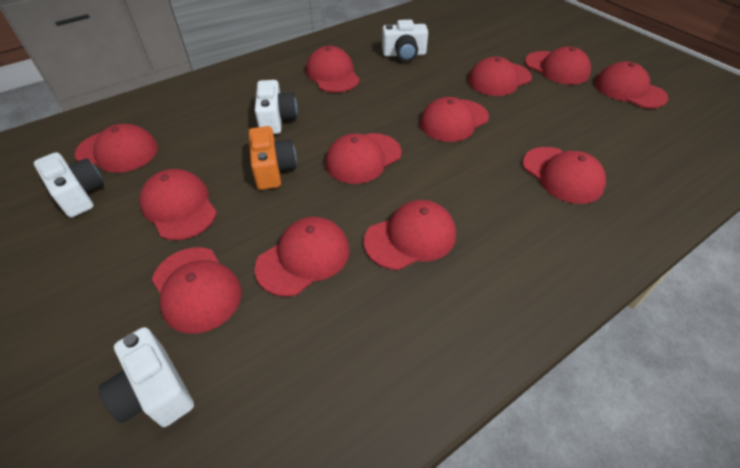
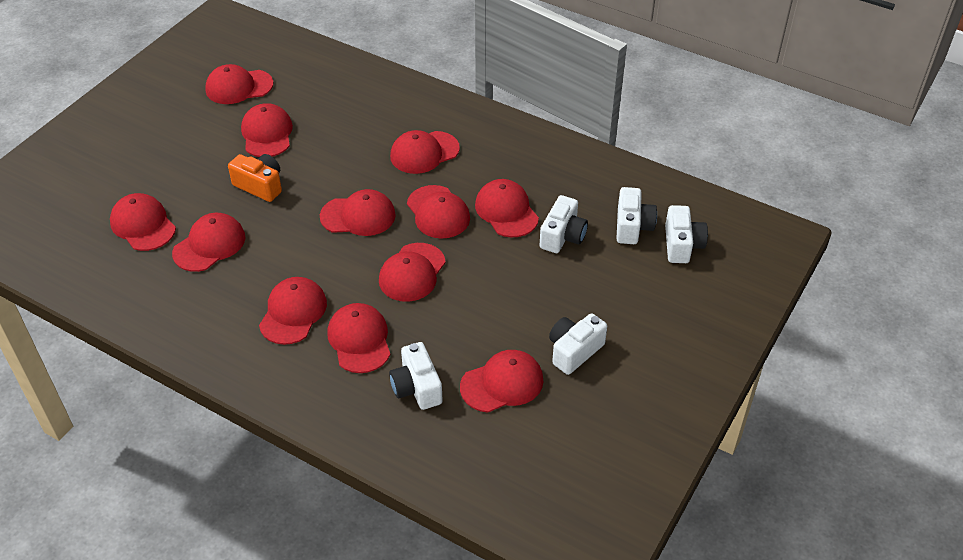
white camera: 4 -> 5

